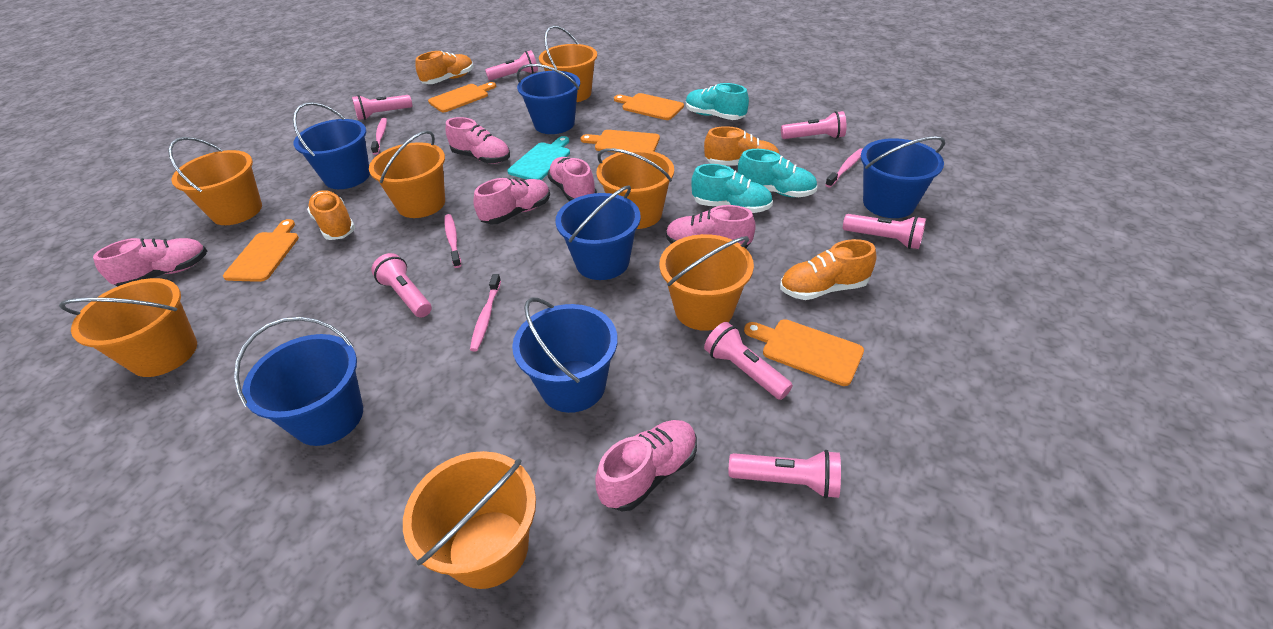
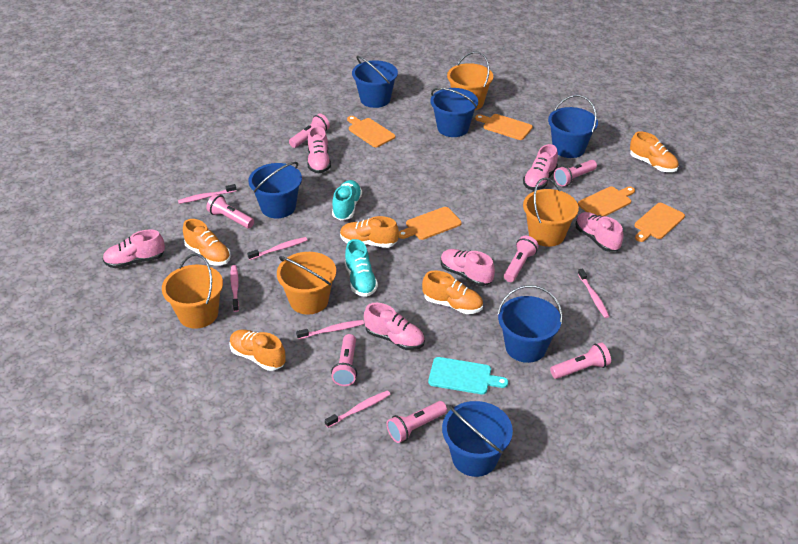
orange bucket: 7 -> 4
orange shoe: 4 -> 5
pink toothbrush: 4 -> 6
turquoise shoe: 3 -> 2

